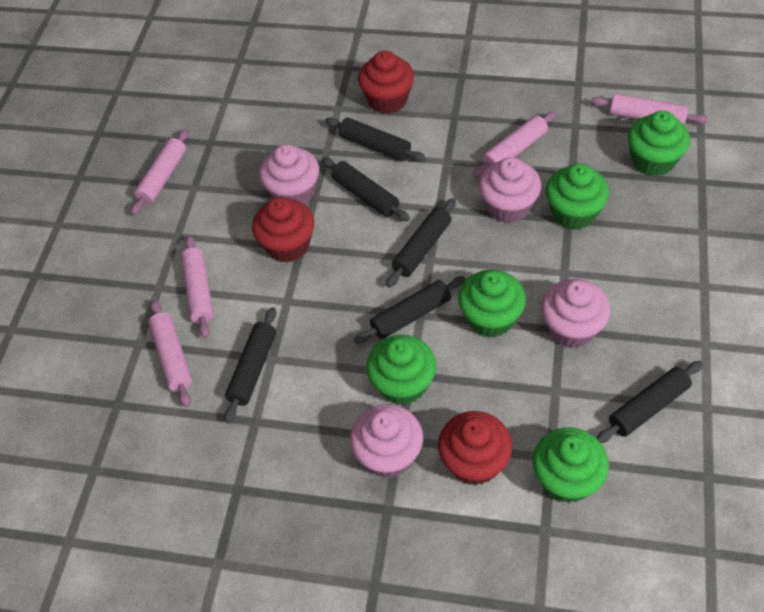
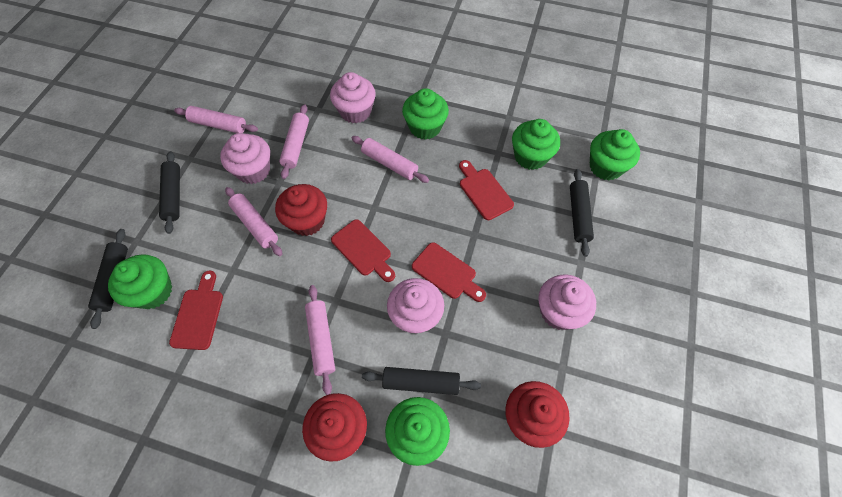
black rolling pin: 6 -> 4
red cutting board: 0 -> 4

